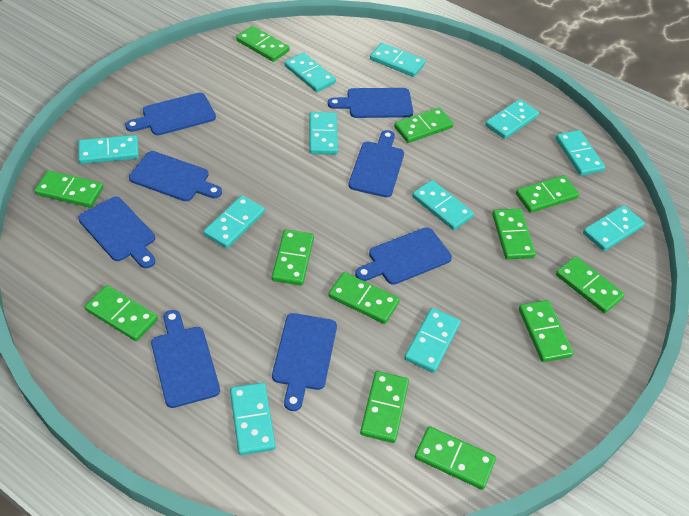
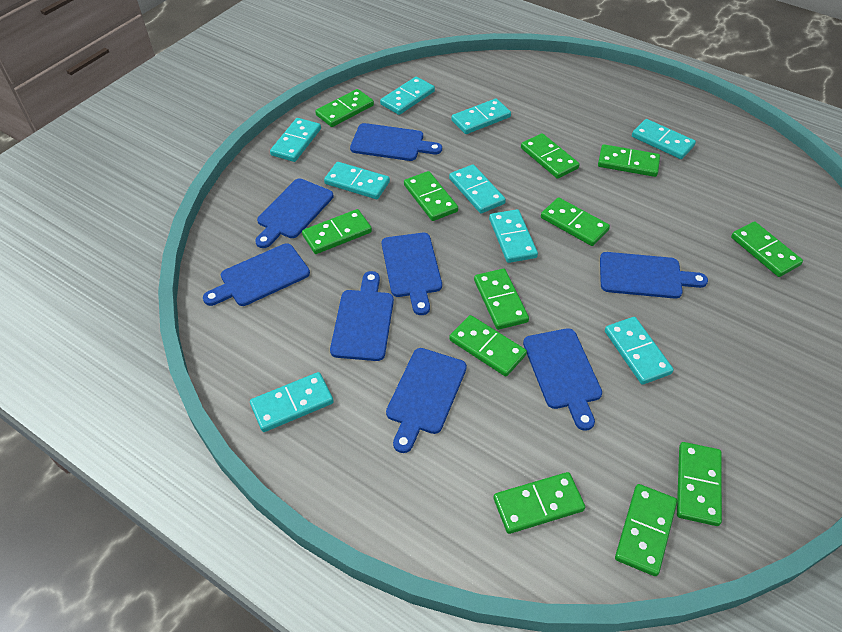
turquoise domino: 11 -> 9

